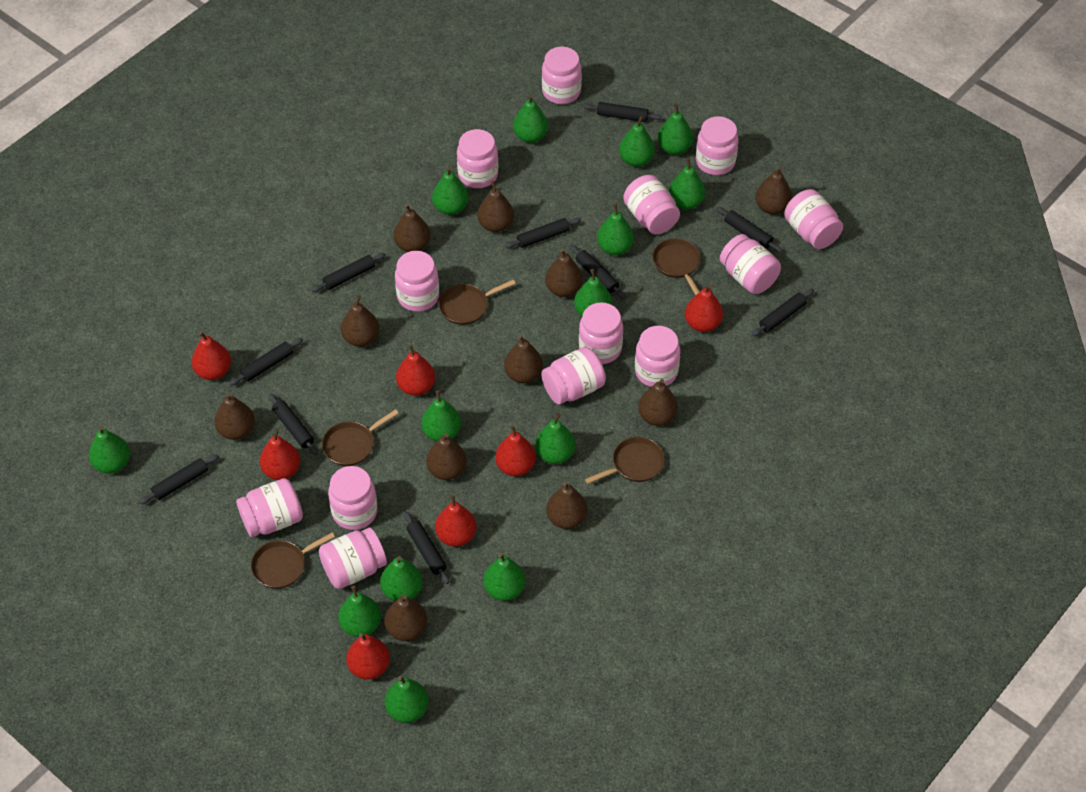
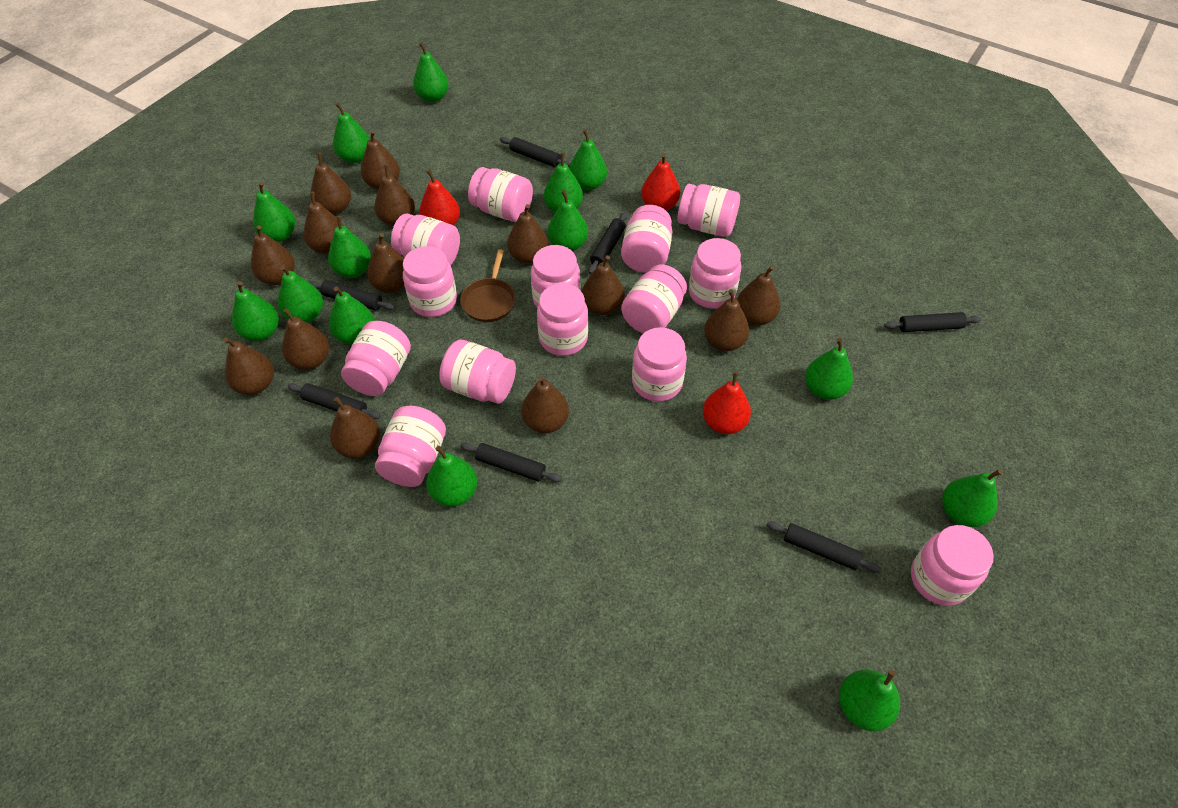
black rolling pin: 10 -> 7
brown pan: 5 -> 1
brown pear: 11 -> 14
pink jar: 13 -> 14
red pear: 7 -> 3

